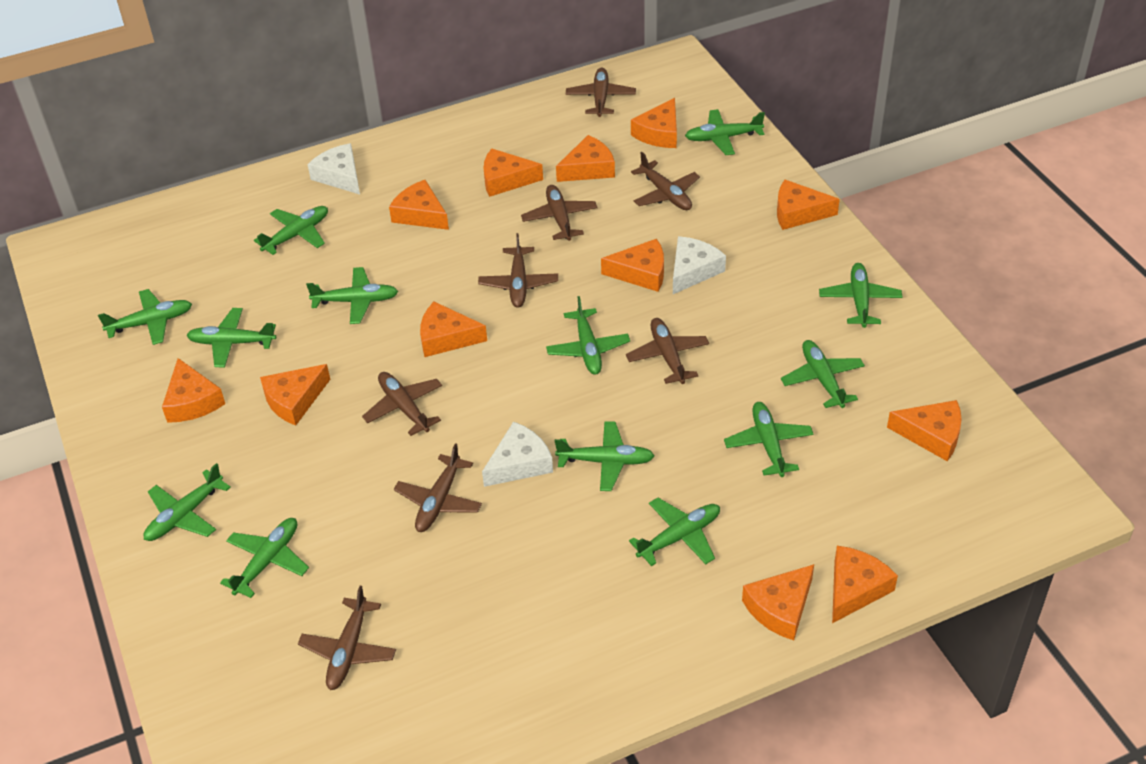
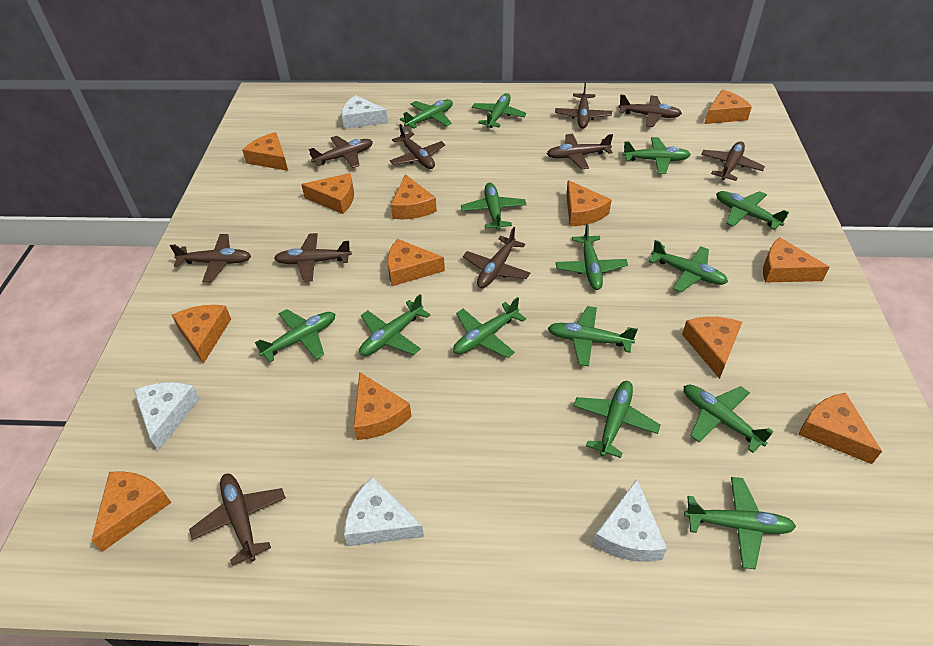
brown plane: 8 -> 10
green plane: 13 -> 14
white cheese: 3 -> 4

